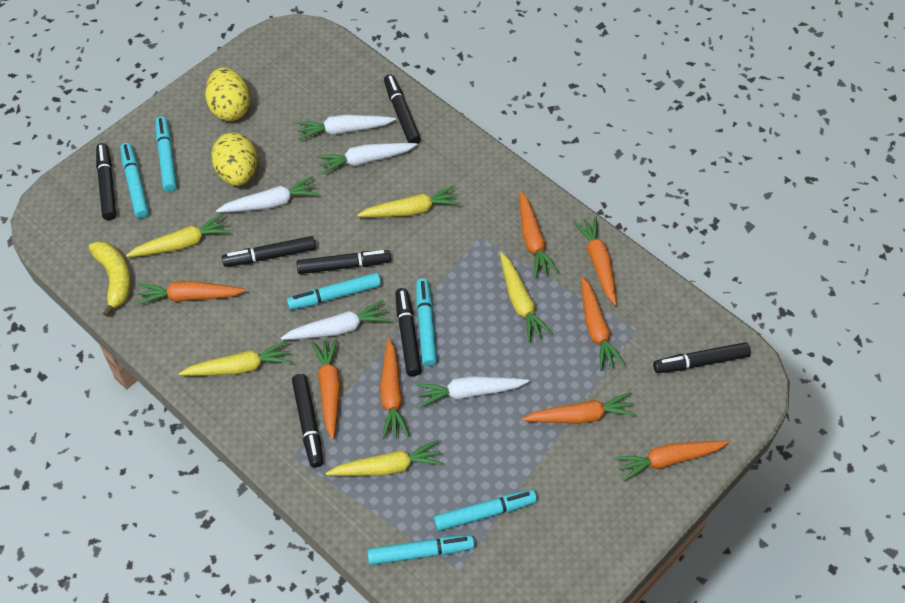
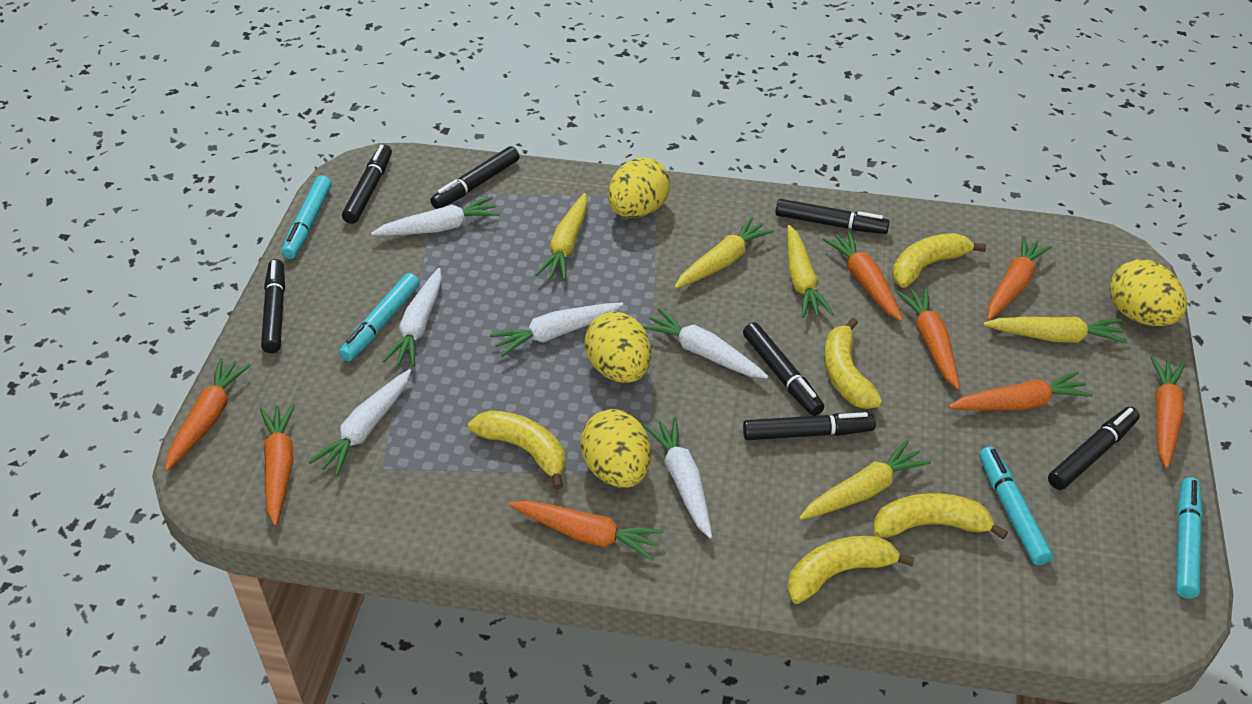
turquoise marker: 6 -> 4
white carrot: 5 -> 6
yellow banana: 1 -> 5
yellow egg: 2 -> 4

